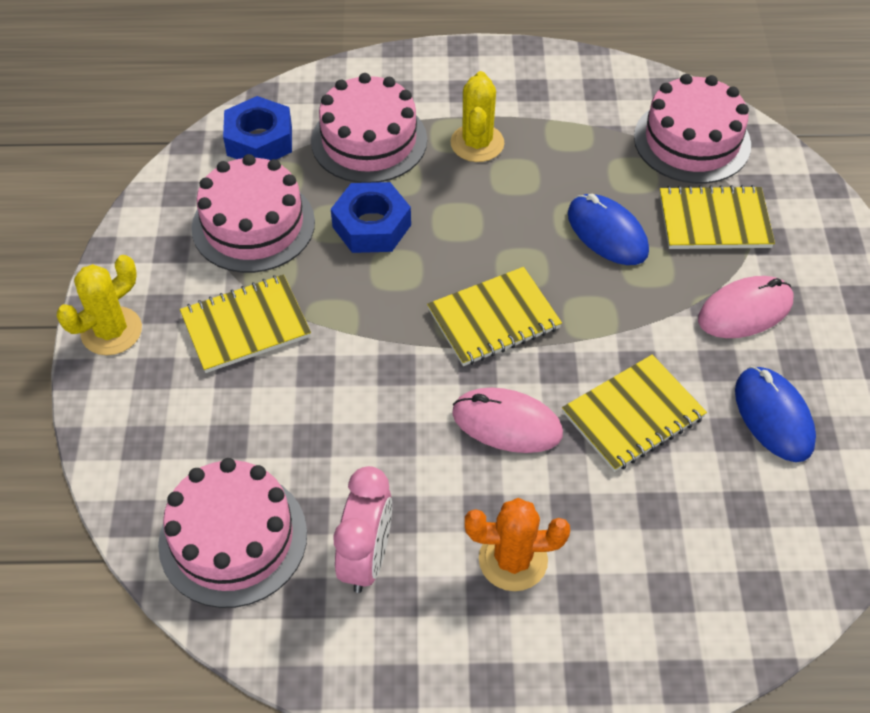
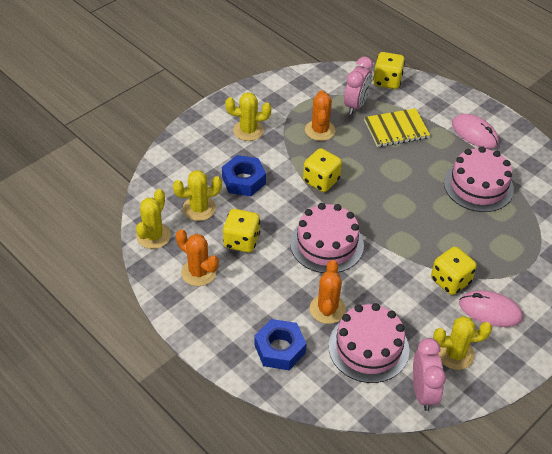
blue mouse: 2 -> 0
orange cactus: 1 -> 3
pink cake: 4 -> 3
pink clock: 1 -> 2
yellow cactus: 2 -> 4
yellow dice: 0 -> 4
yellow notebook: 4 -> 1

